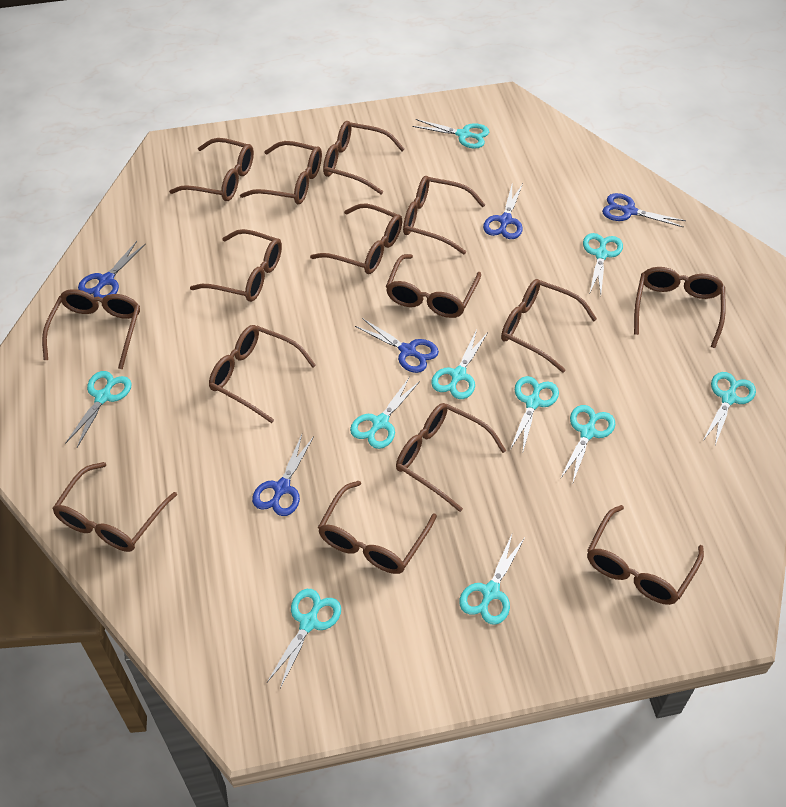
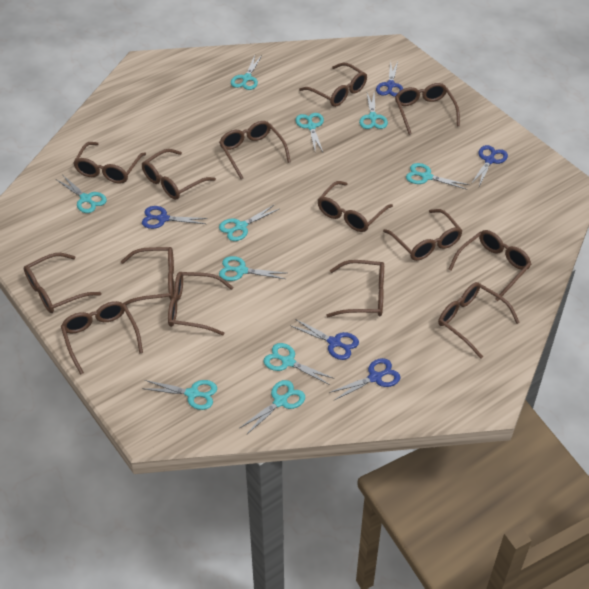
brown glasses: 15 -> 14

